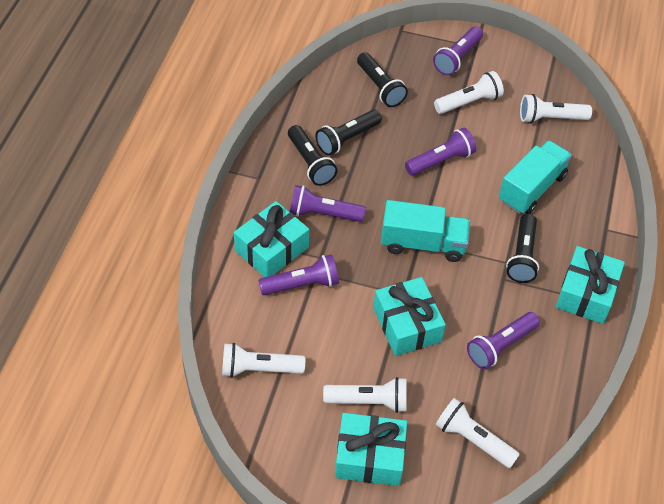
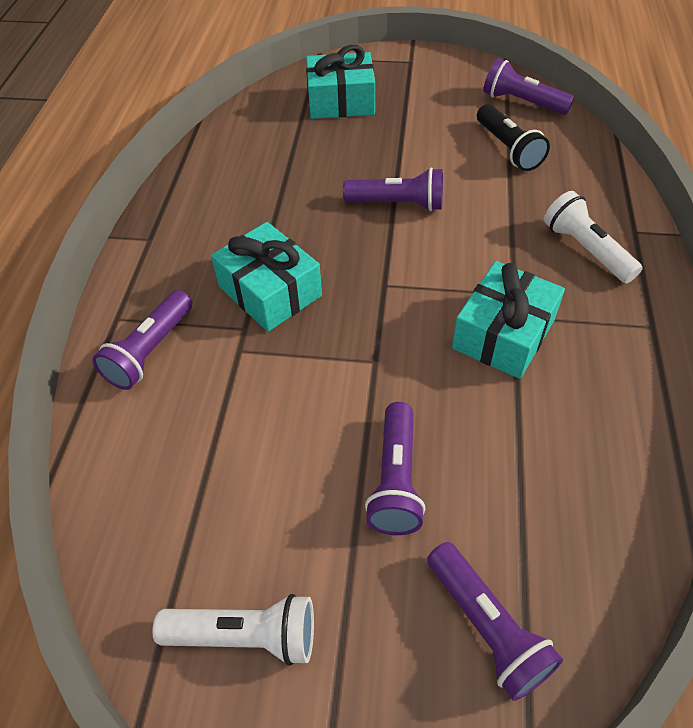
black flashlight: 4 -> 1
turquoise gift: 4 -> 3
turquoise truck: 2 -> 0
white flashlight: 5 -> 2

